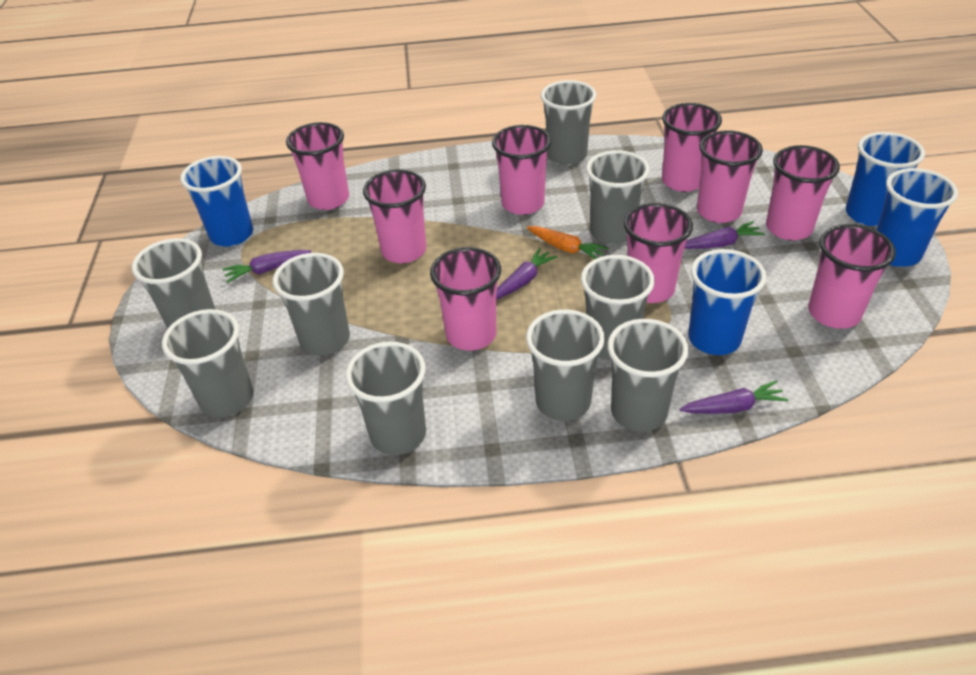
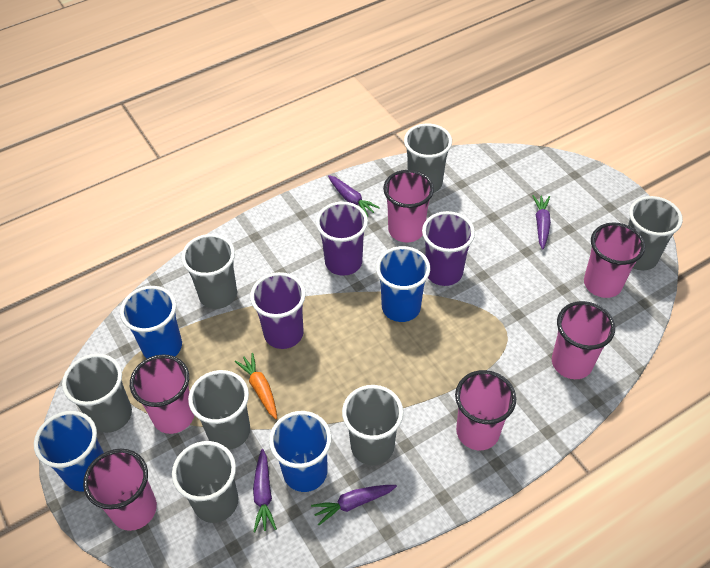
grey cup: 9 -> 7
pink cup: 9 -> 6
purple cup: 0 -> 3

